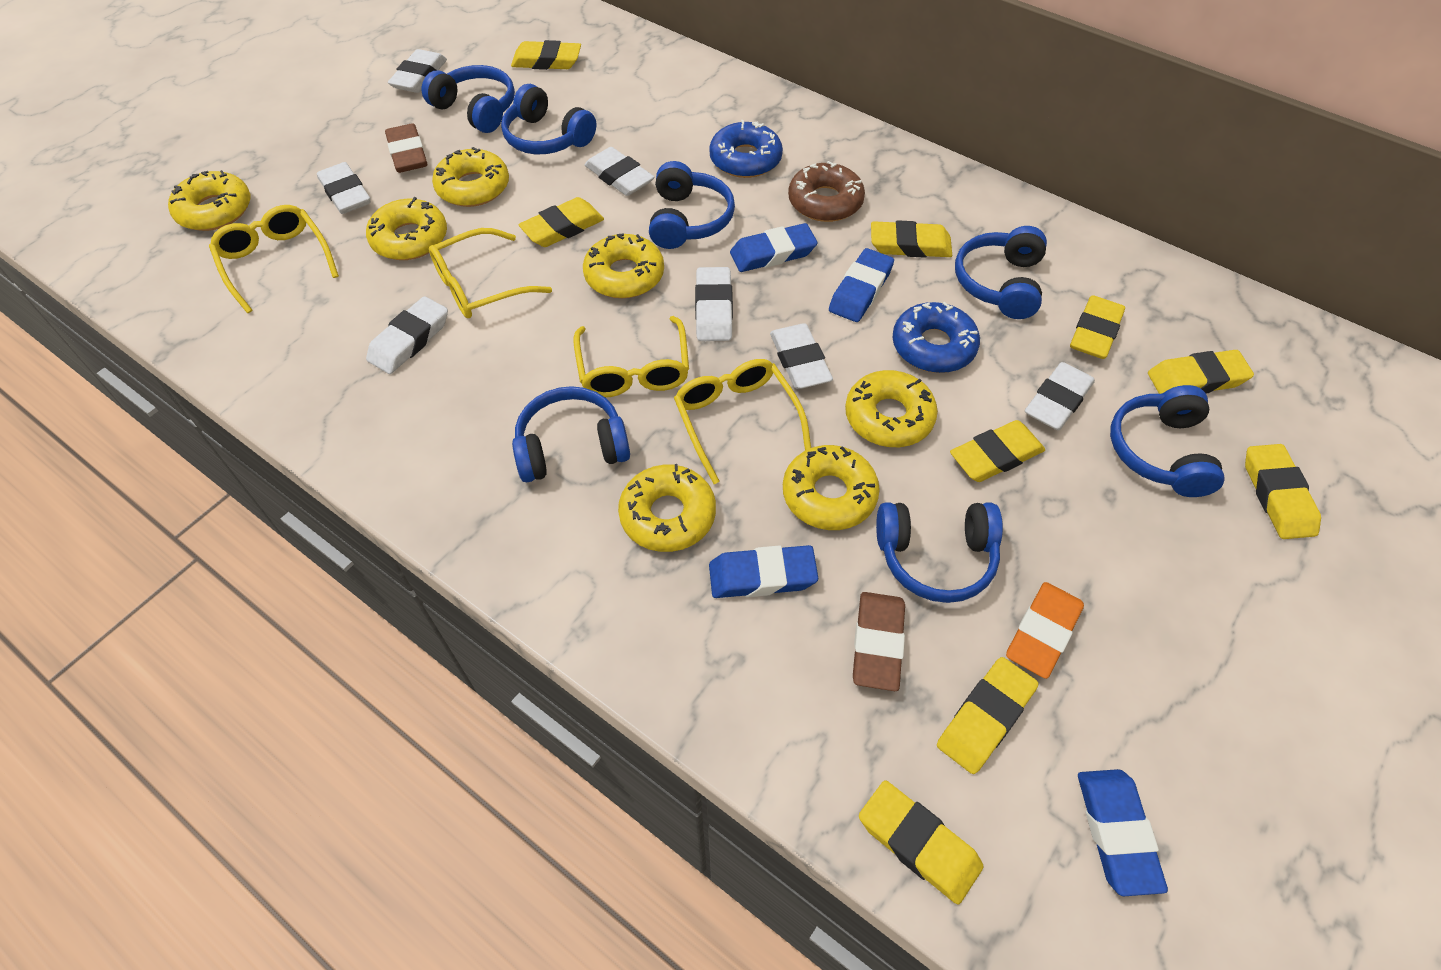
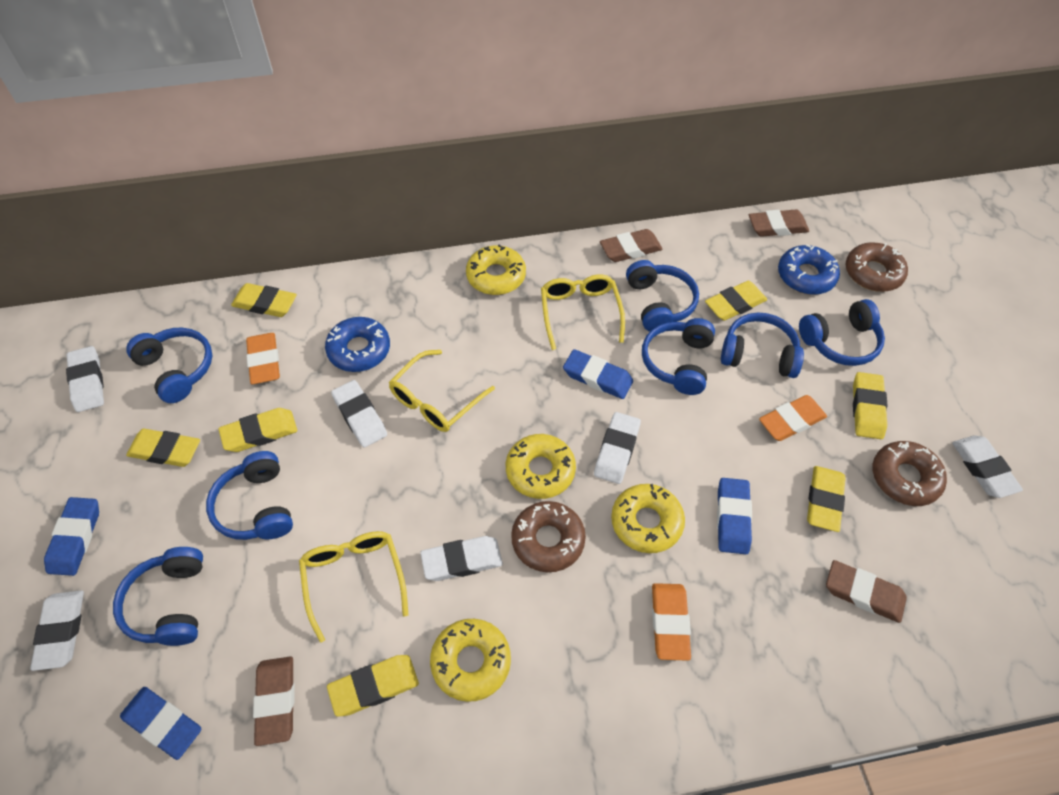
brown donut: 1 -> 3
brown eraser: 2 -> 4
orange eraser: 1 -> 3
white eraser: 7 -> 6
yellow donut: 7 -> 4
yellow eraser: 9 -> 7
yellow glasses: 4 -> 3

